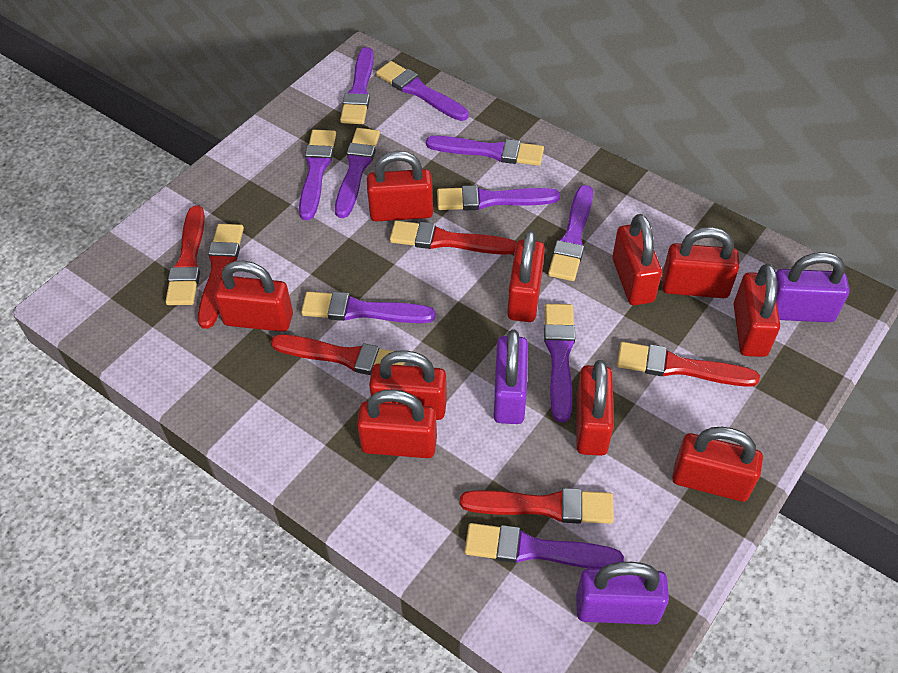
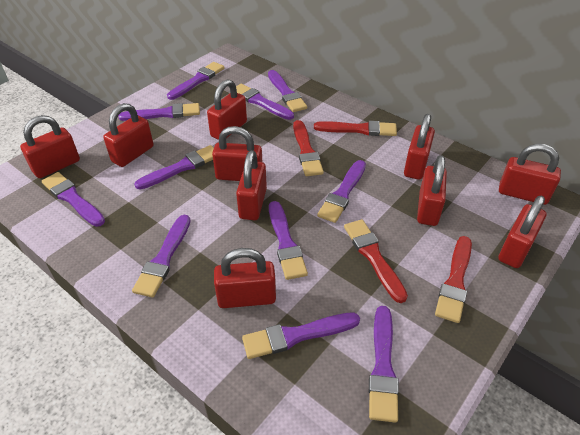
purple brush: 10 -> 11
purple padlock: 3 -> 0
red brush: 6 -> 4

